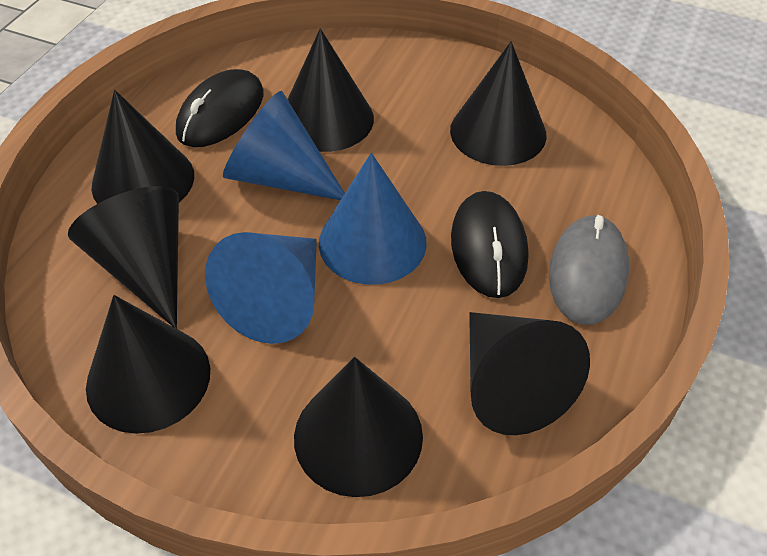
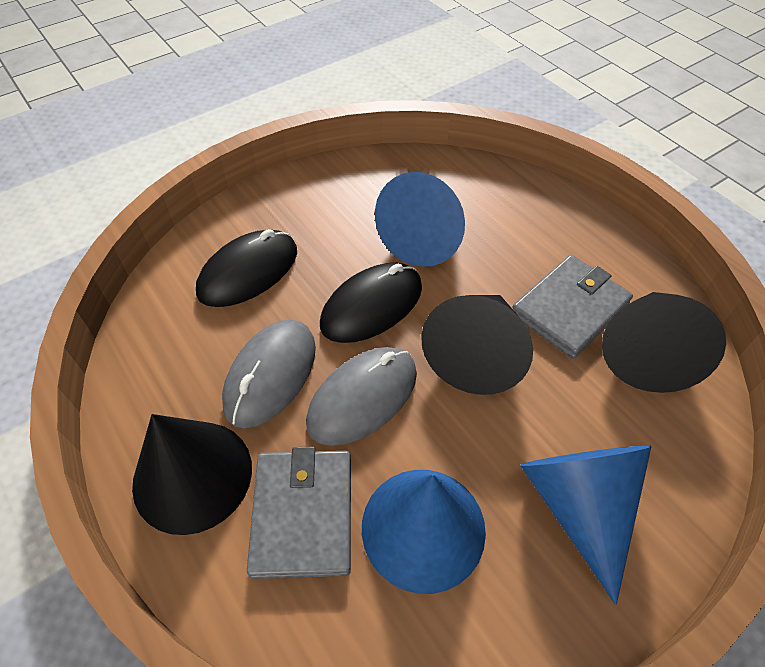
black cone: 7 -> 3
grey mouse: 1 -> 2
grey wallet: 0 -> 2

